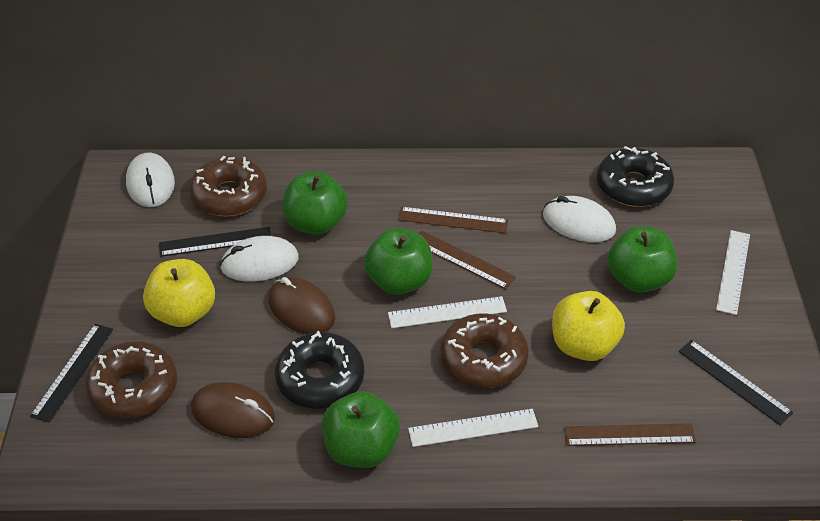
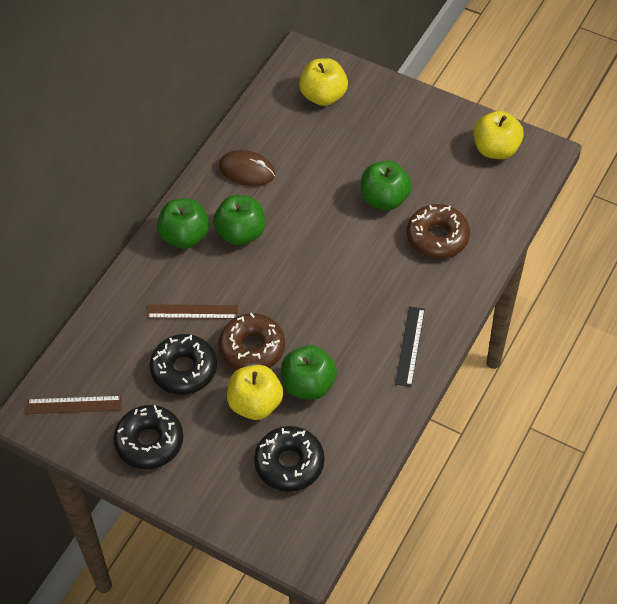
black donut: 2 -> 3
black ruler: 3 -> 1
brown donut: 3 -> 2
brown mouse: 2 -> 1
brown ruler: 3 -> 2
white mouse: 3 -> 0
white ruler: 3 -> 0
yellow apple: 2 -> 3

